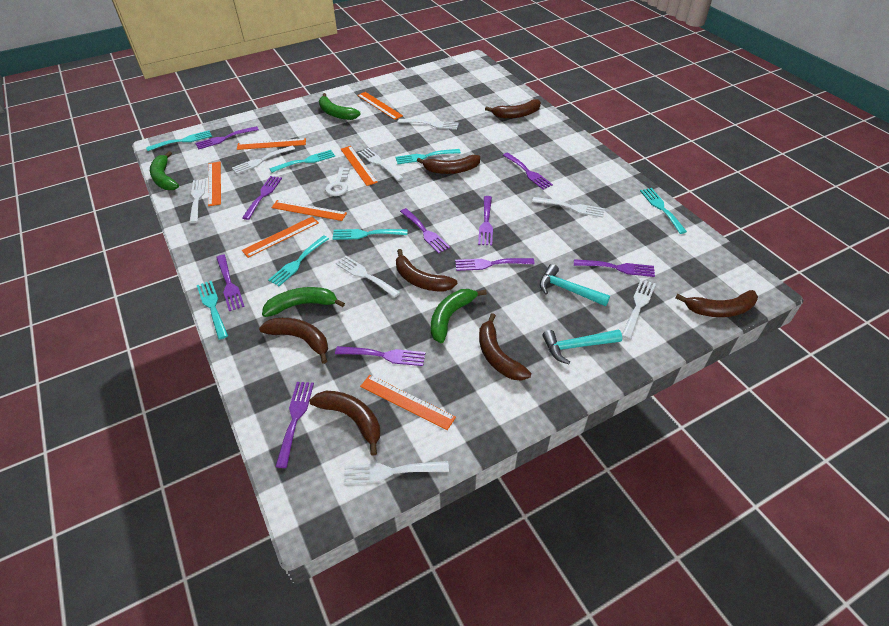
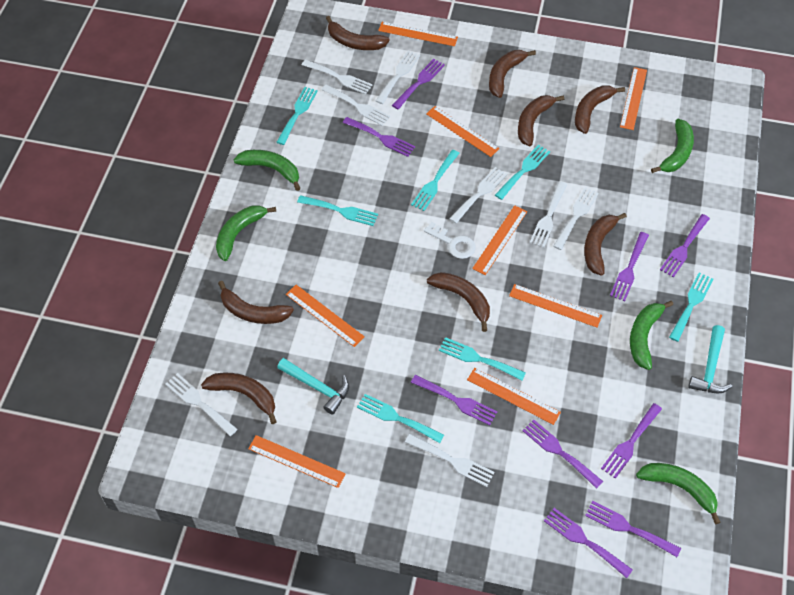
brown banana: 7 -> 8
green banana: 4 -> 5
orange ruler: 7 -> 8
purple fork: 10 -> 9

